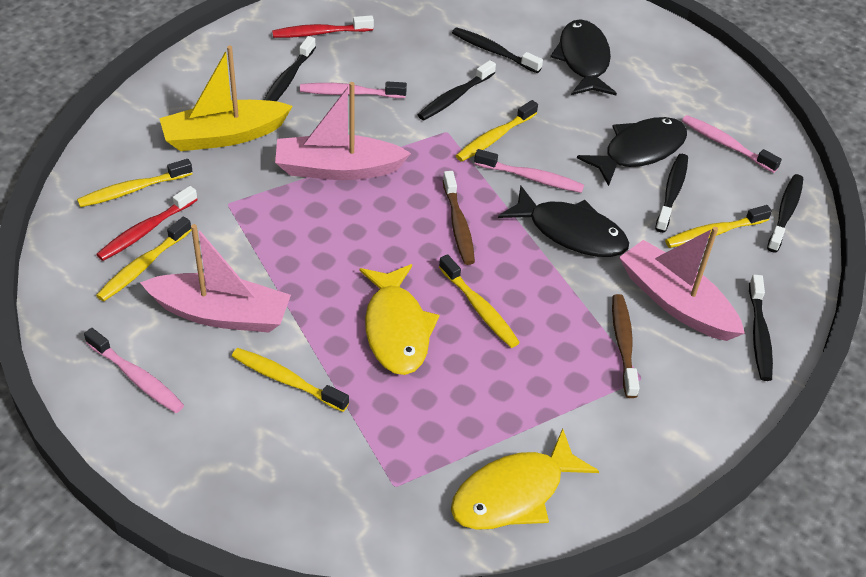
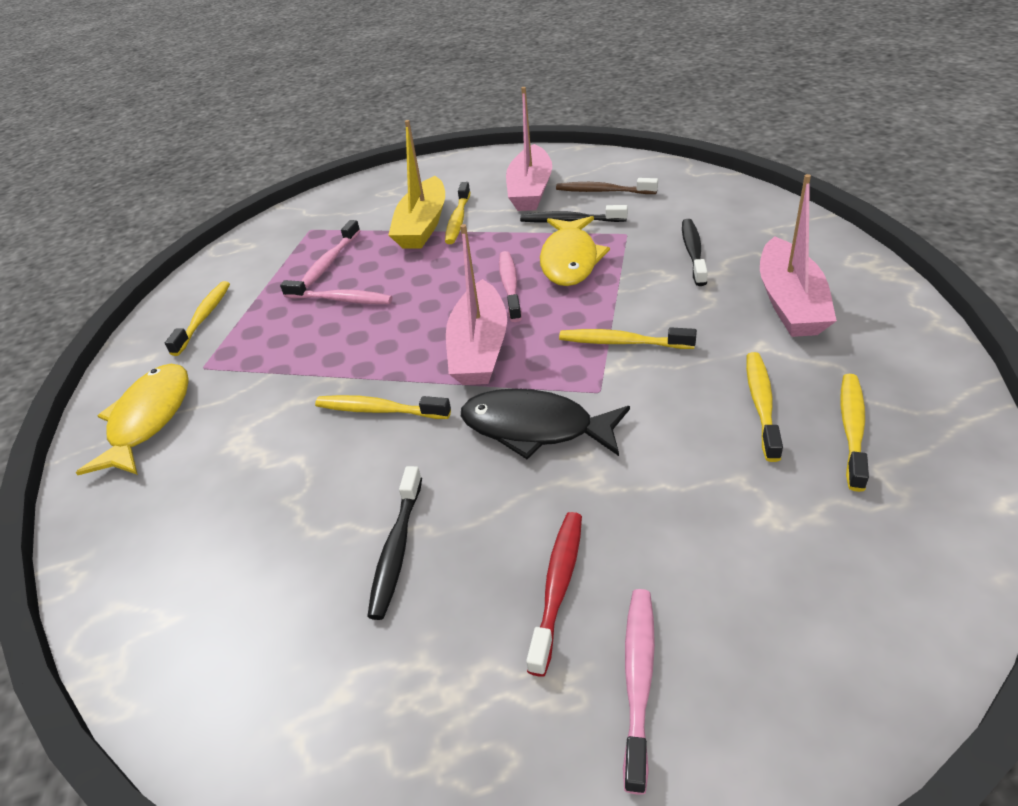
black fish: 3 -> 1
black toothbrush: 6 -> 3
brown toothbrush: 2 -> 1
red toothbrush: 2 -> 1

